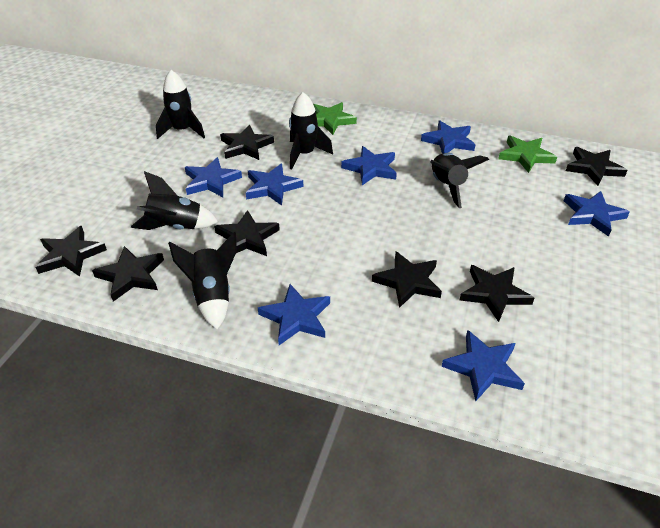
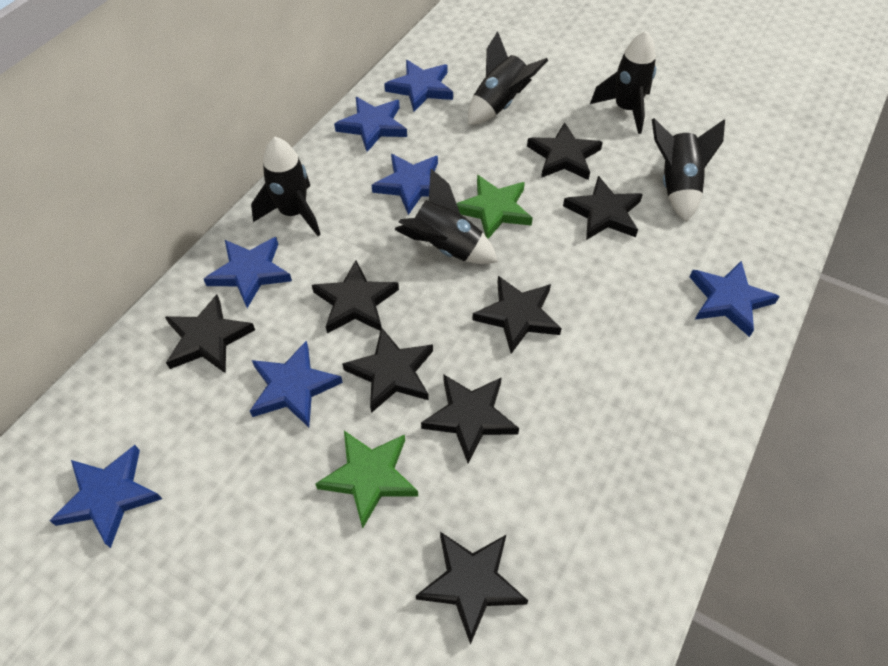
black star: 7 -> 8

